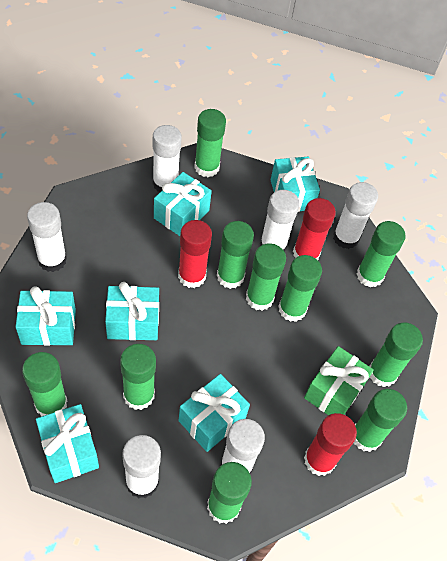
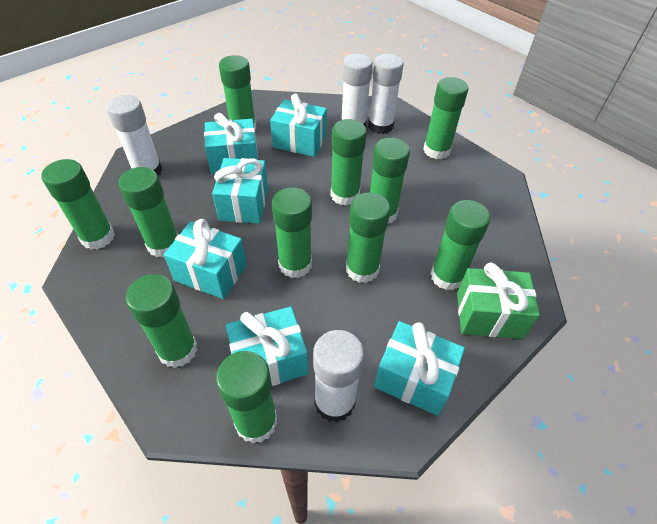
green glue stick: 10 -> 11
red glue stick: 3 -> 0
white glue stick: 6 -> 4

